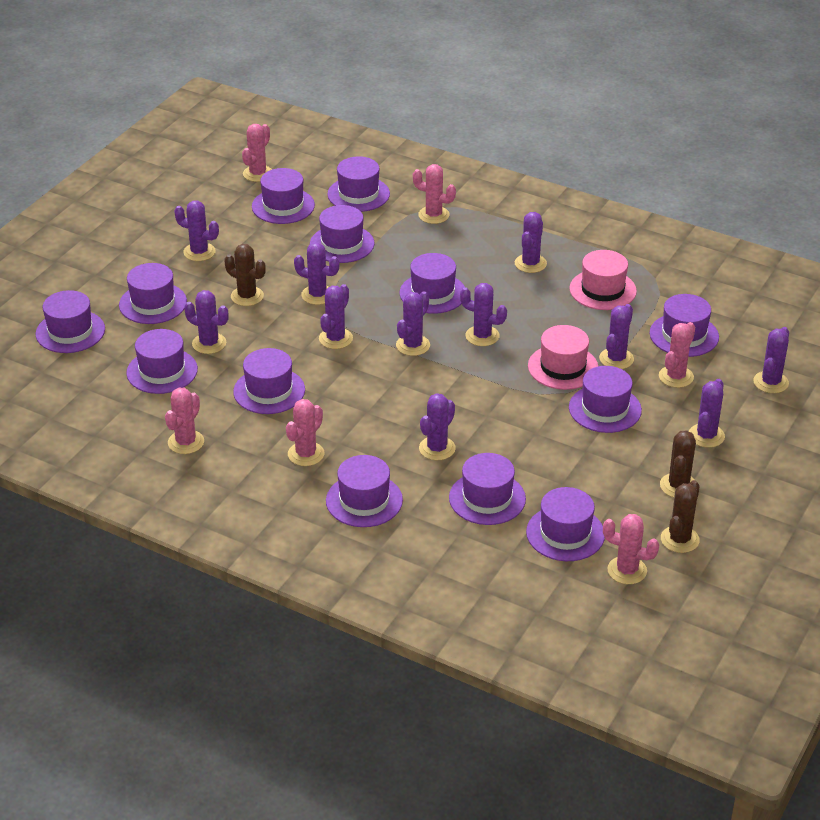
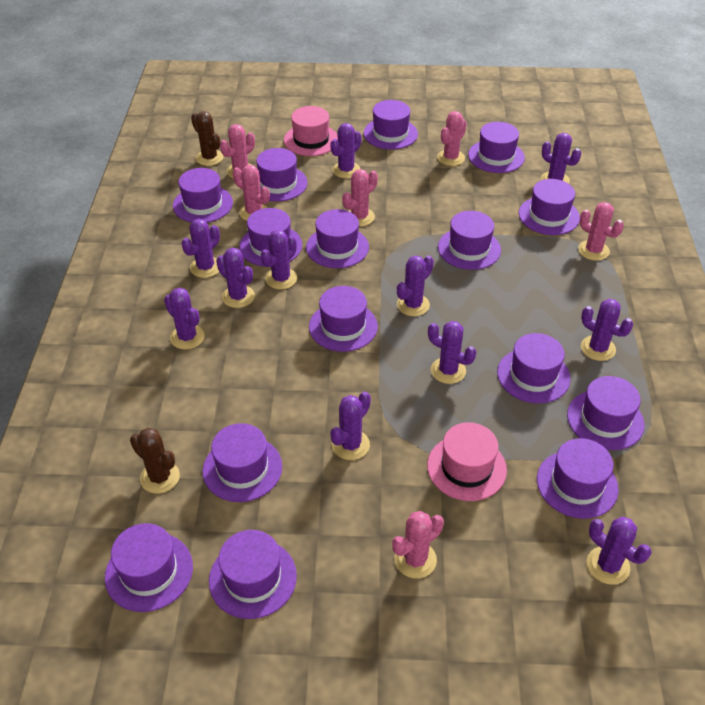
brown cactus: 3 -> 2
purple hat: 13 -> 15

